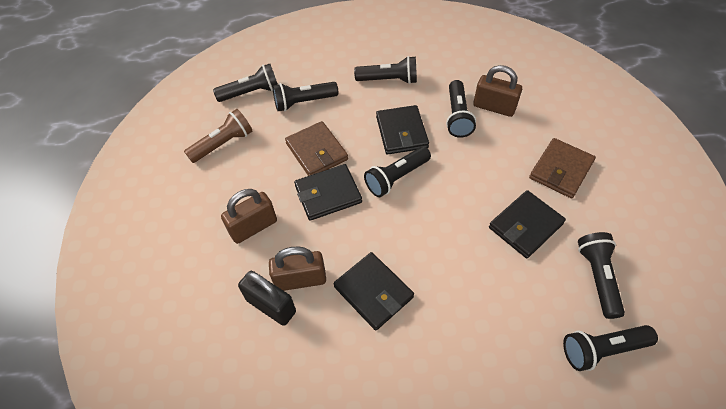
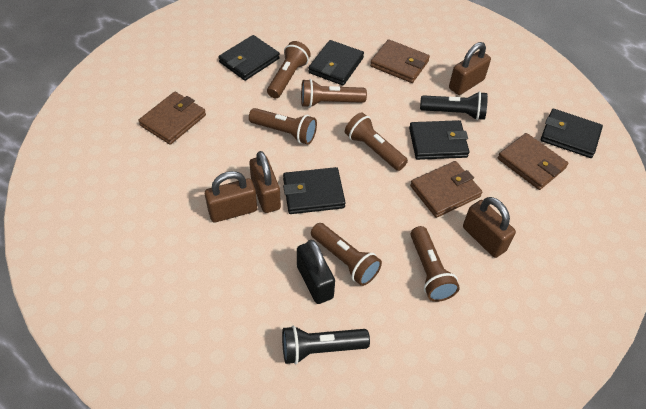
black flashlight: 7 -> 2
black wallet: 4 -> 5
brown flashlight: 1 -> 6
brown padlock: 3 -> 4
brown wallet: 2 -> 4

